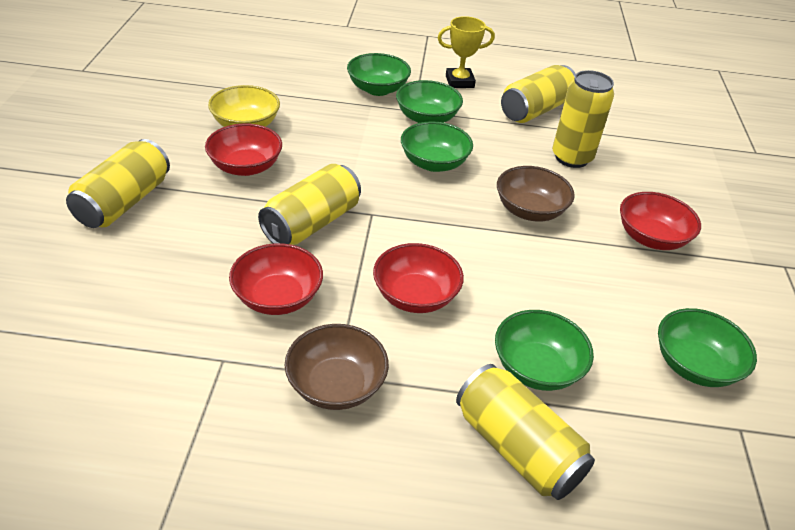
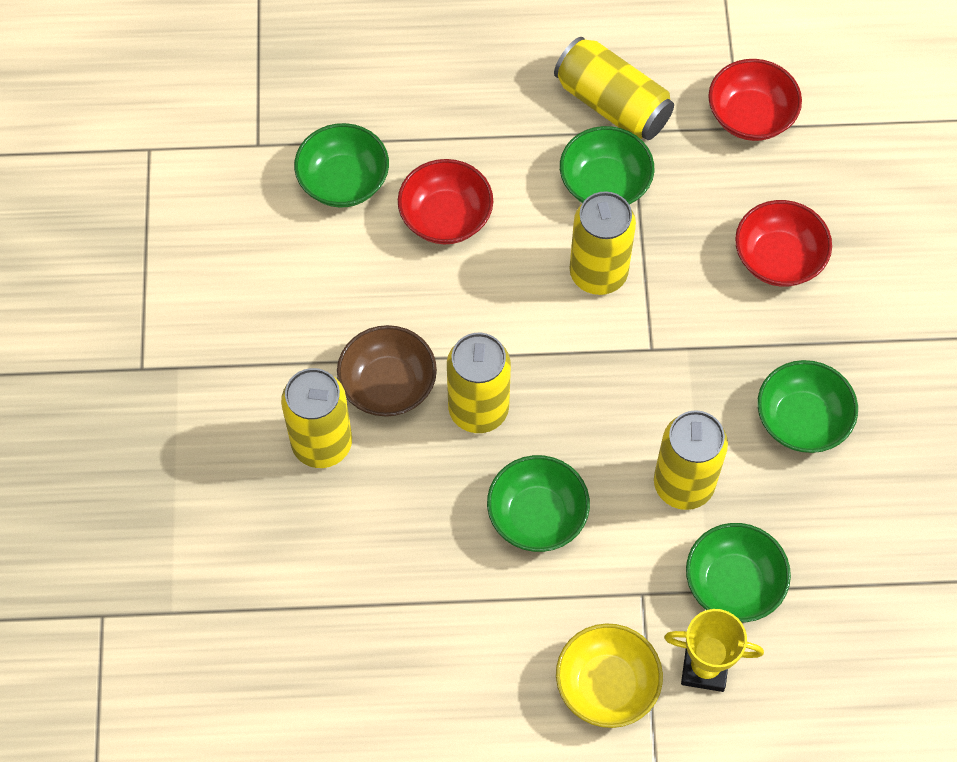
brown bowl: 2 -> 1
red bowl: 4 -> 3

